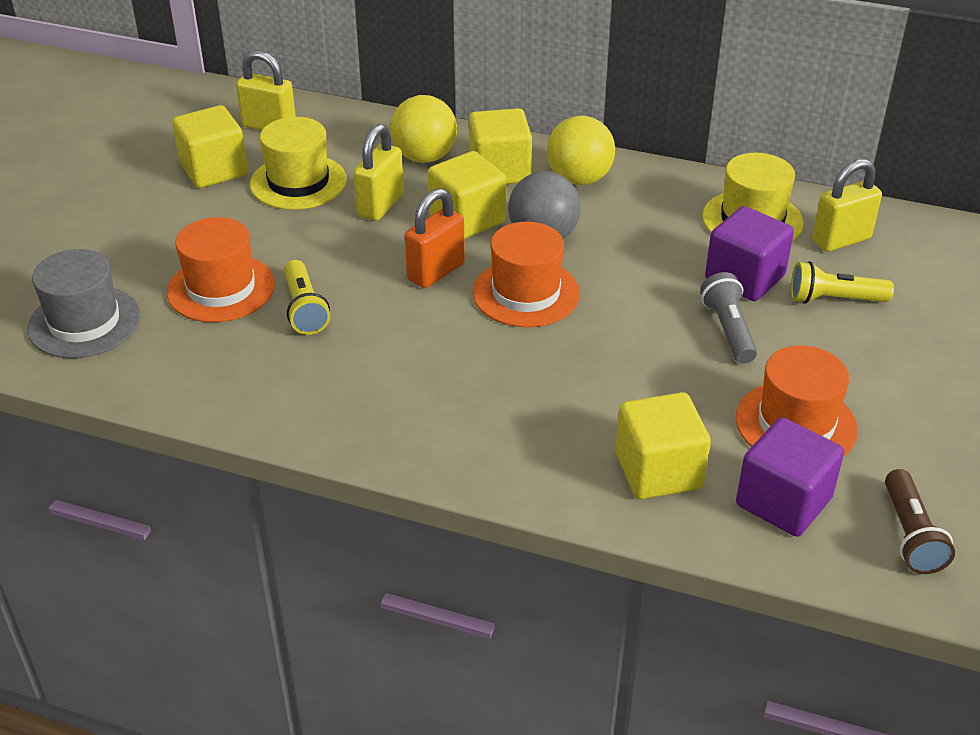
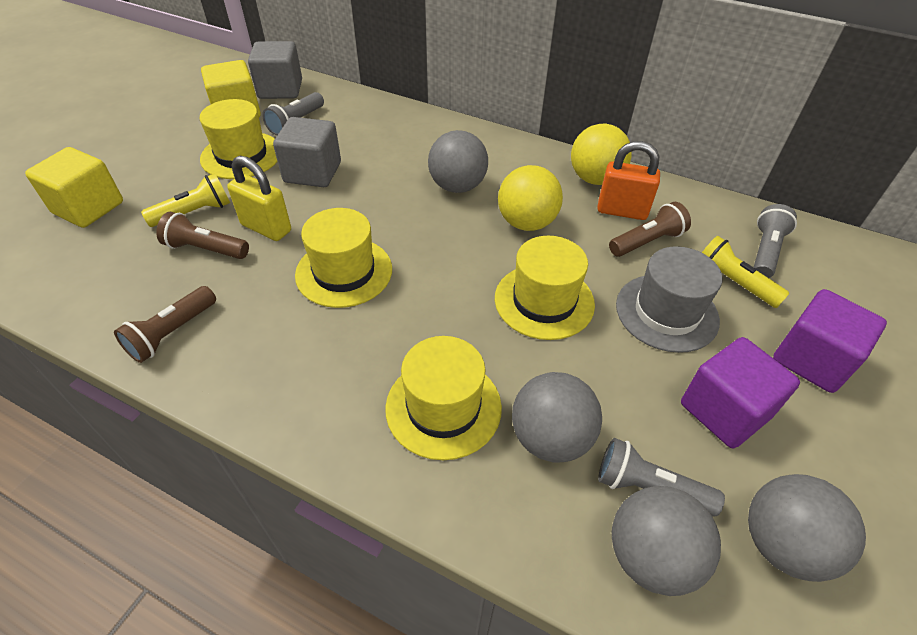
brown flashlight: 1 -> 3
grey ball: 1 -> 4
grey cube: 0 -> 2
grey flashlight: 1 -> 3
orange hat: 3 -> 0
yellow cube: 4 -> 2
yellow hat: 2 -> 4
yellow padlock: 3 -> 1

